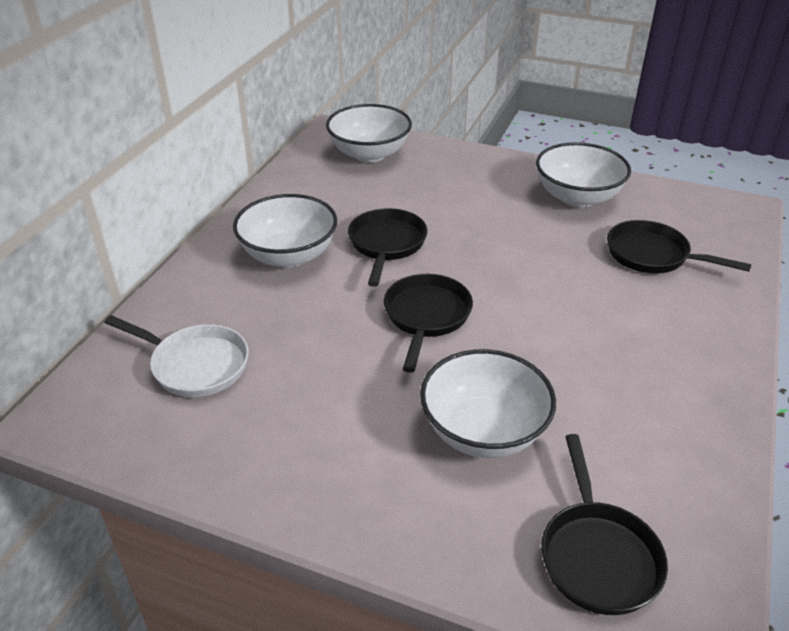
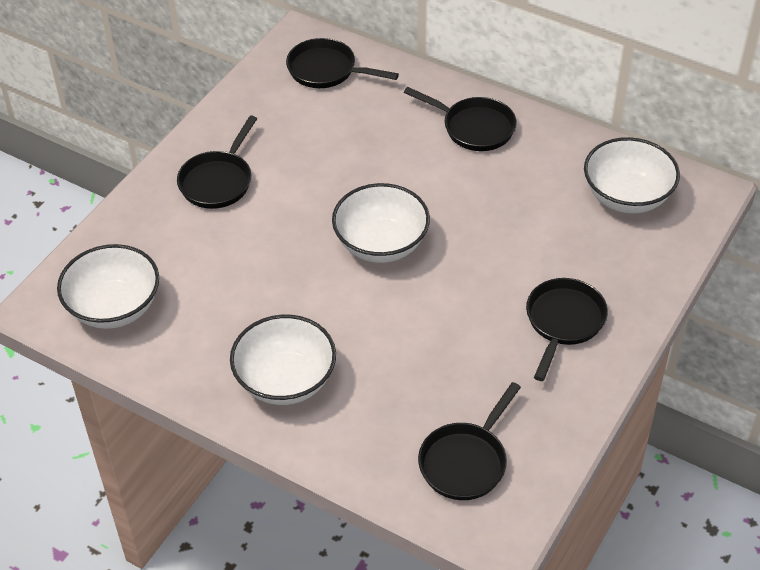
black pan: 4 -> 5
white pan: 1 -> 0

